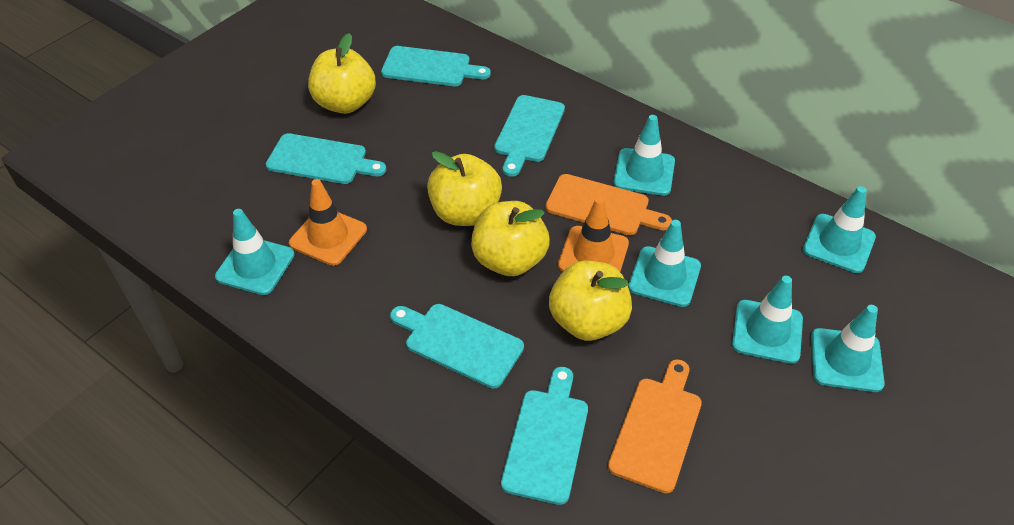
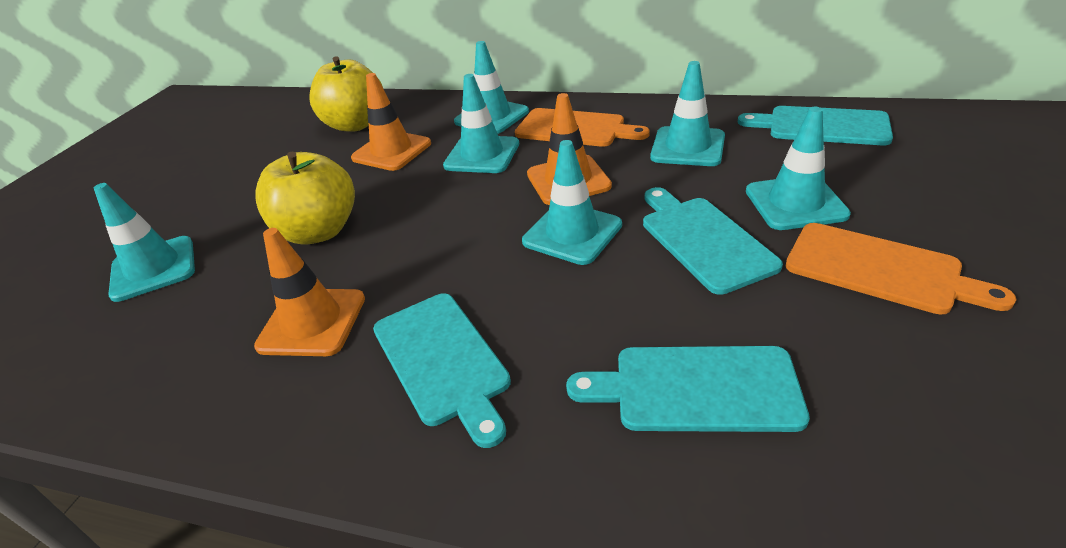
orange traffic cone: 2 -> 3
turquoise cutting board: 5 -> 4
yellow apple: 4 -> 2

